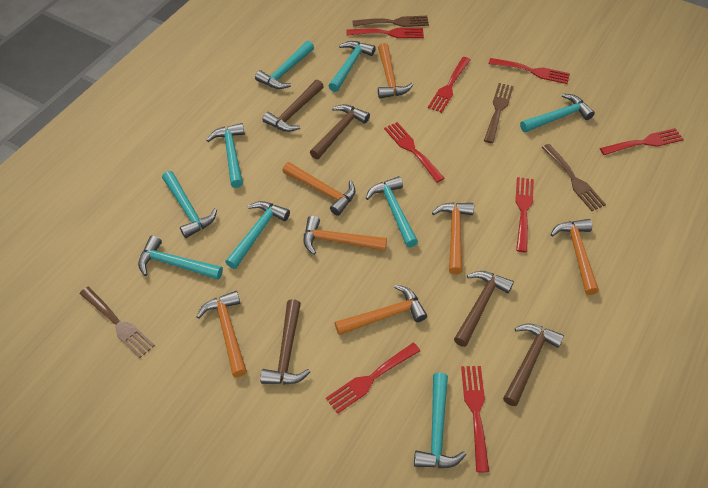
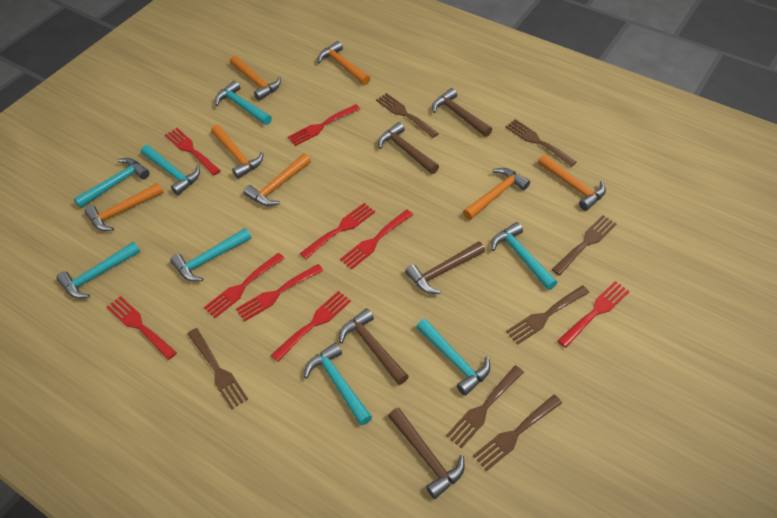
brown fork: 4 -> 7
red fork: 8 -> 9
turquoise hammer: 9 -> 8

